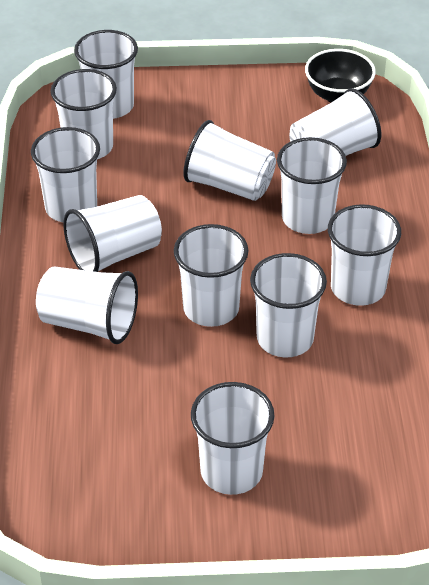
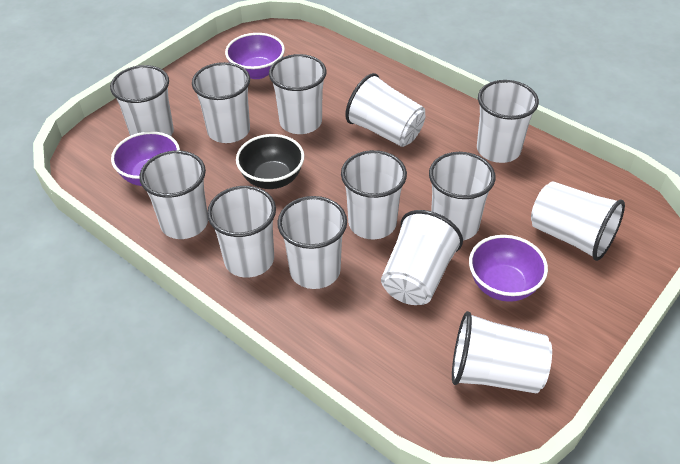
purple bowl: 0 -> 3
white cup: 12 -> 13

